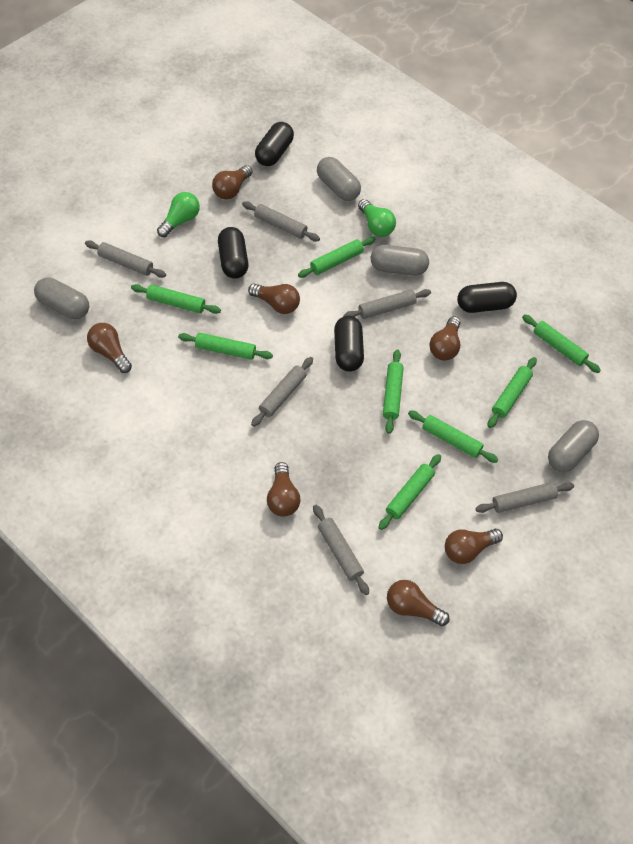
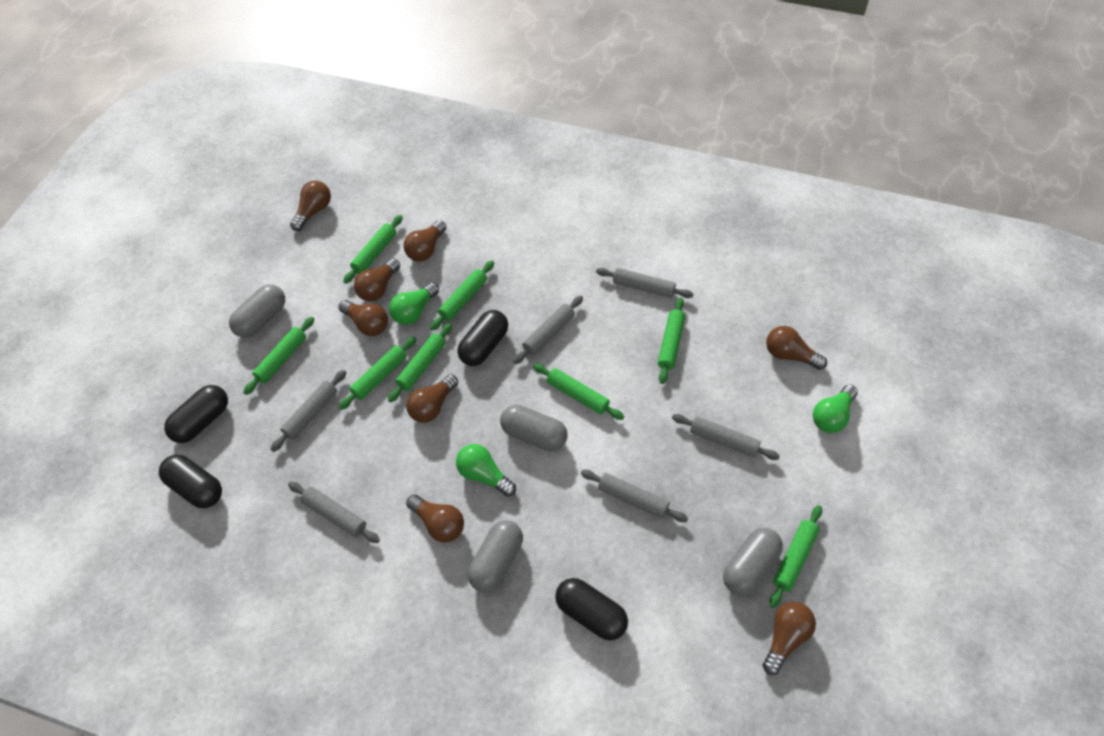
brown light bulb: 7 -> 8
green light bulb: 2 -> 3

